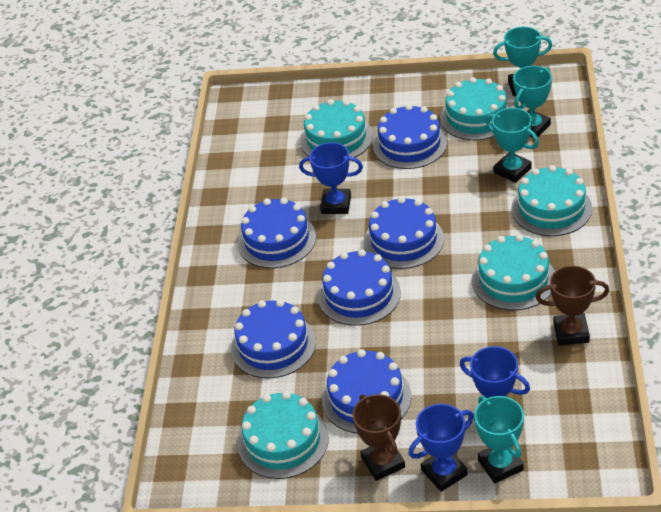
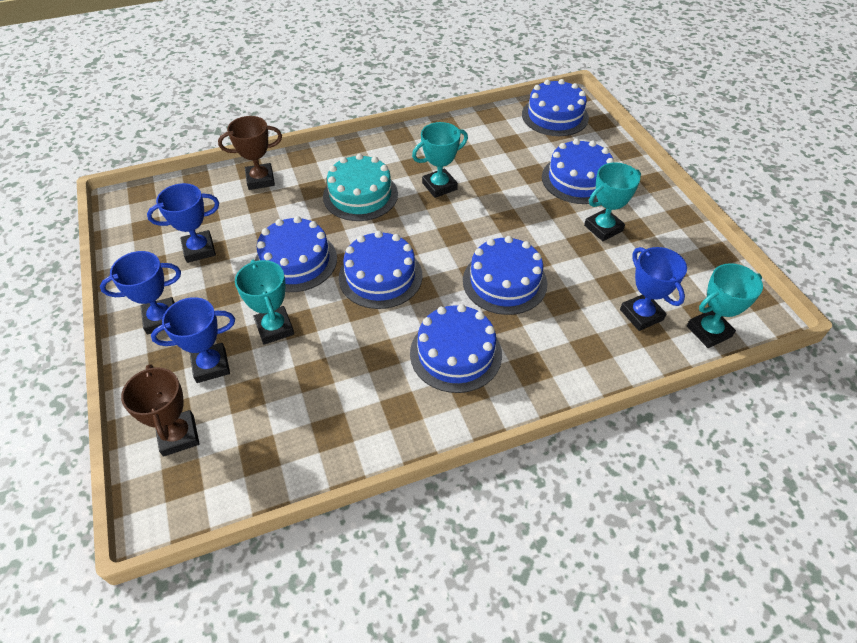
blue trophy: 3 -> 4
turquoise cake: 5 -> 1

